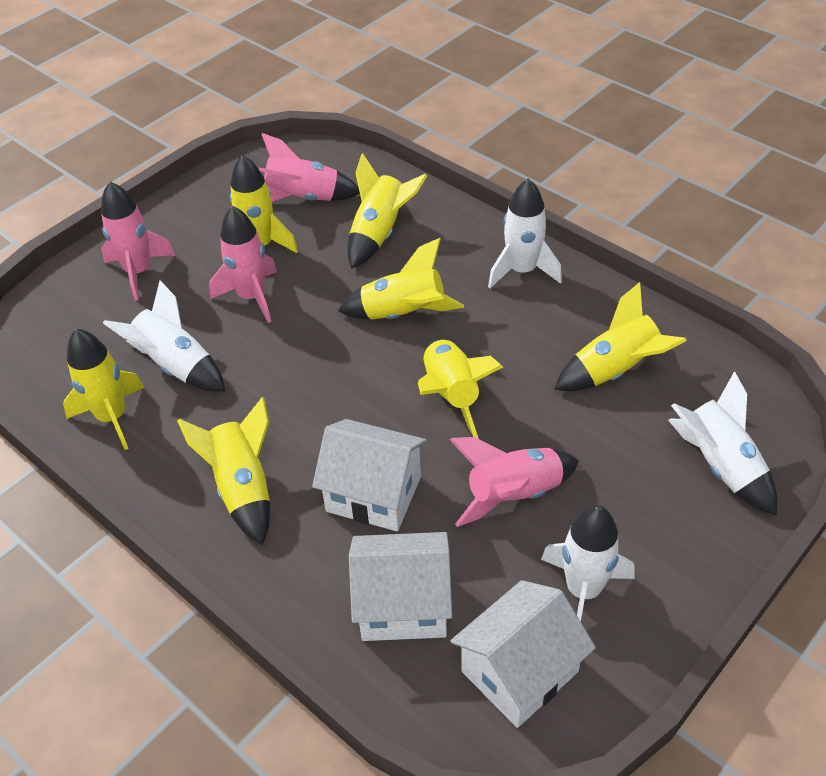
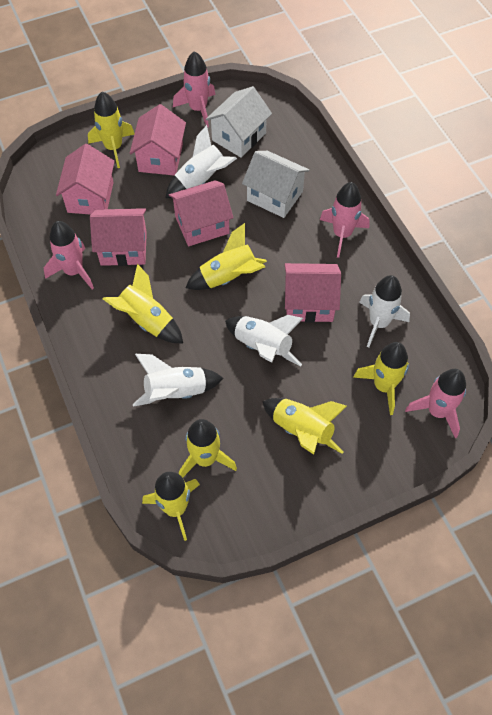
pink house: 0 -> 5
white house: 3 -> 2

